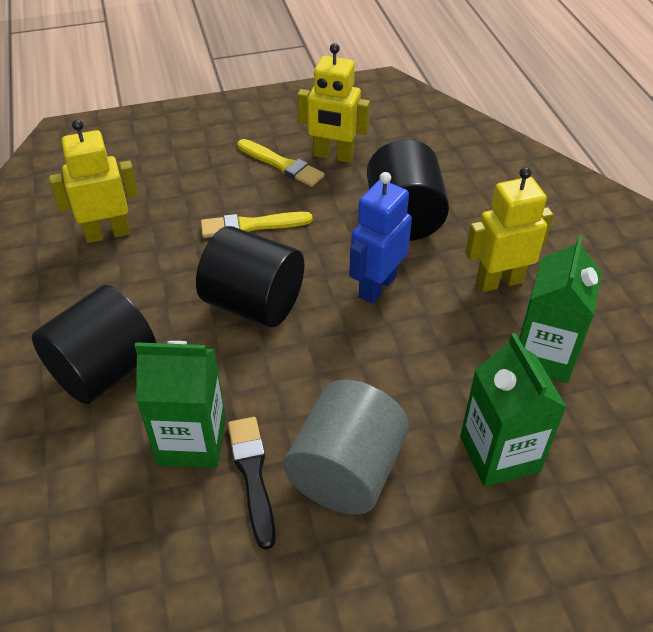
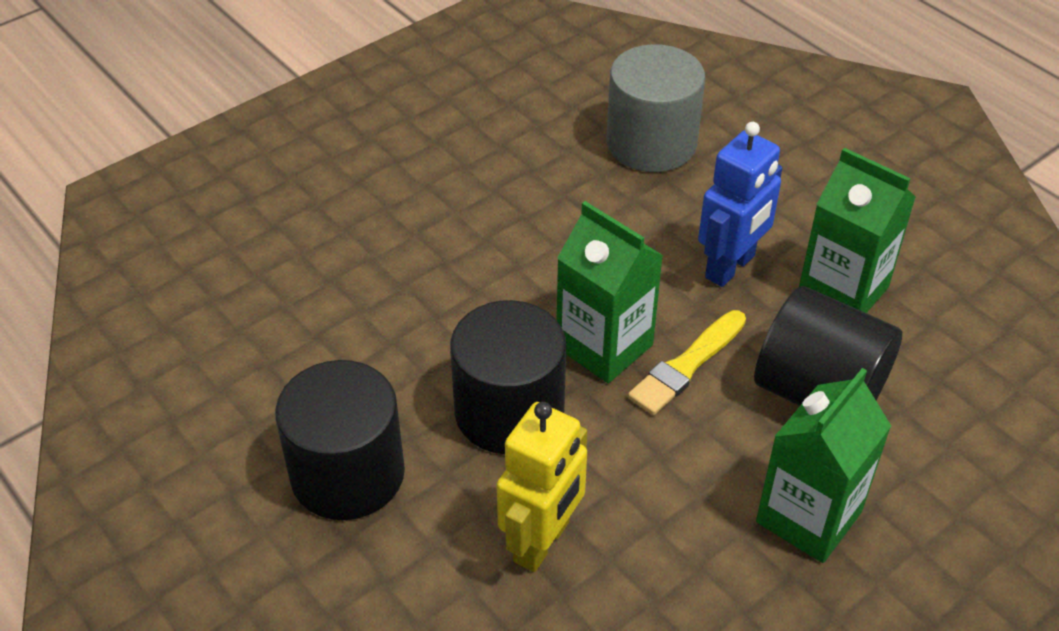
black brush: 1 -> 0
yellow brush: 2 -> 1
yellow robot: 3 -> 1

